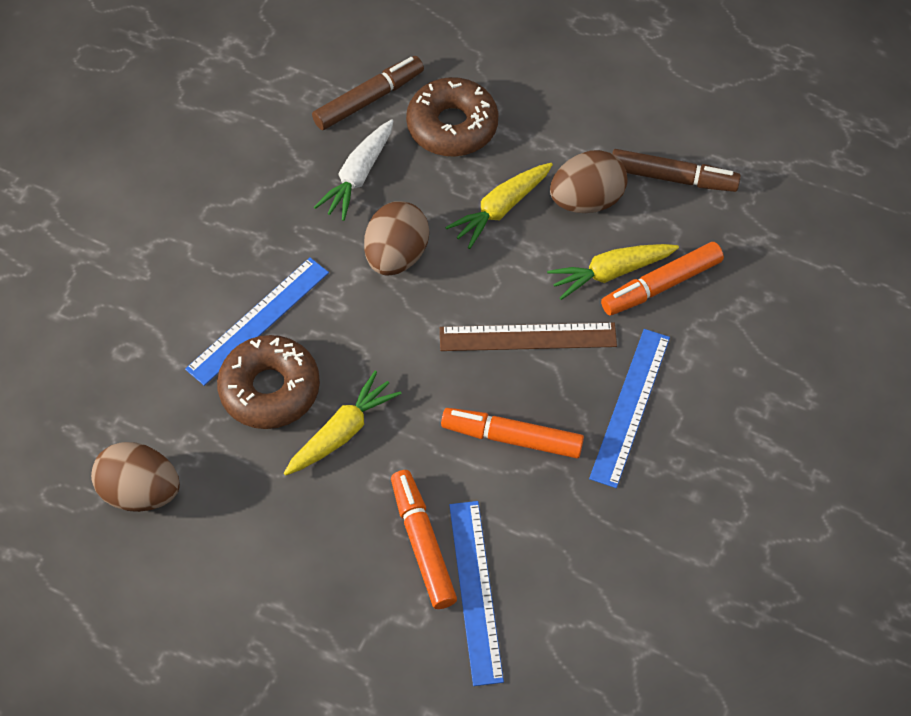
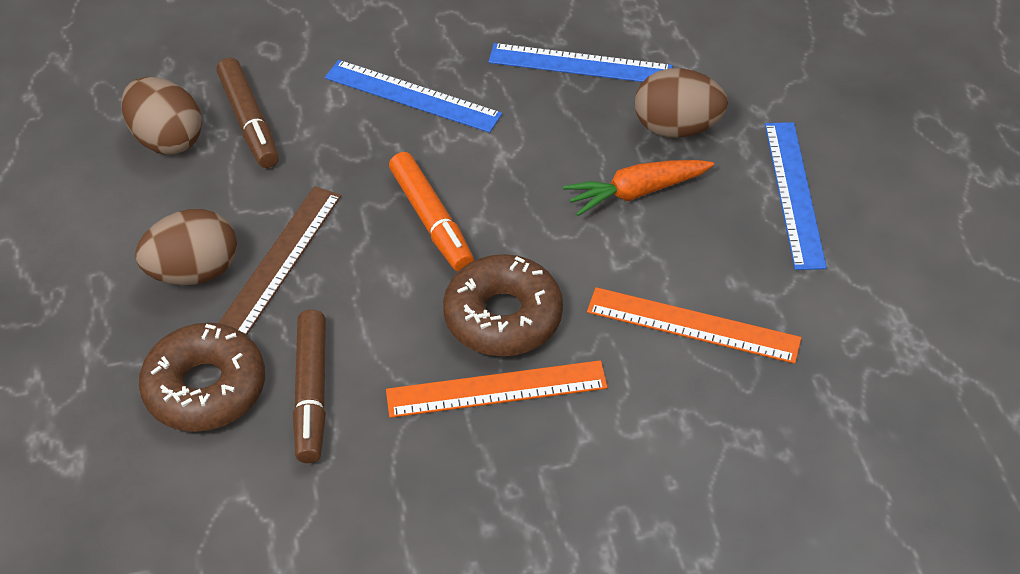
orange carrot: 0 -> 1
orange marker: 3 -> 1
orange ruler: 0 -> 2
white carrot: 1 -> 0
yellow carrot: 3 -> 0

